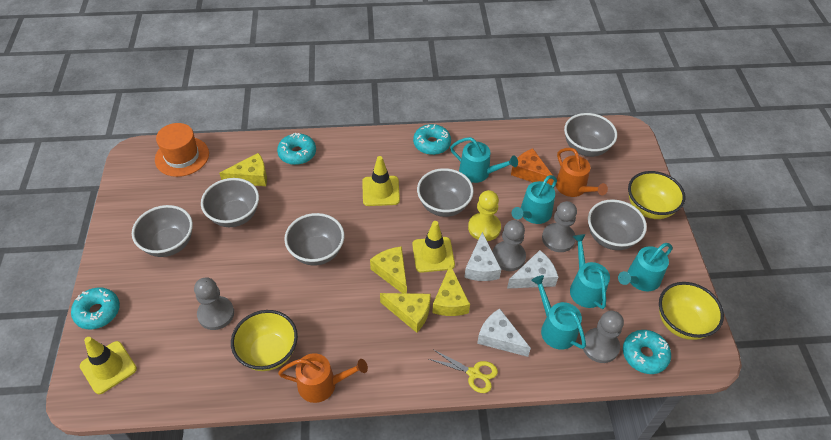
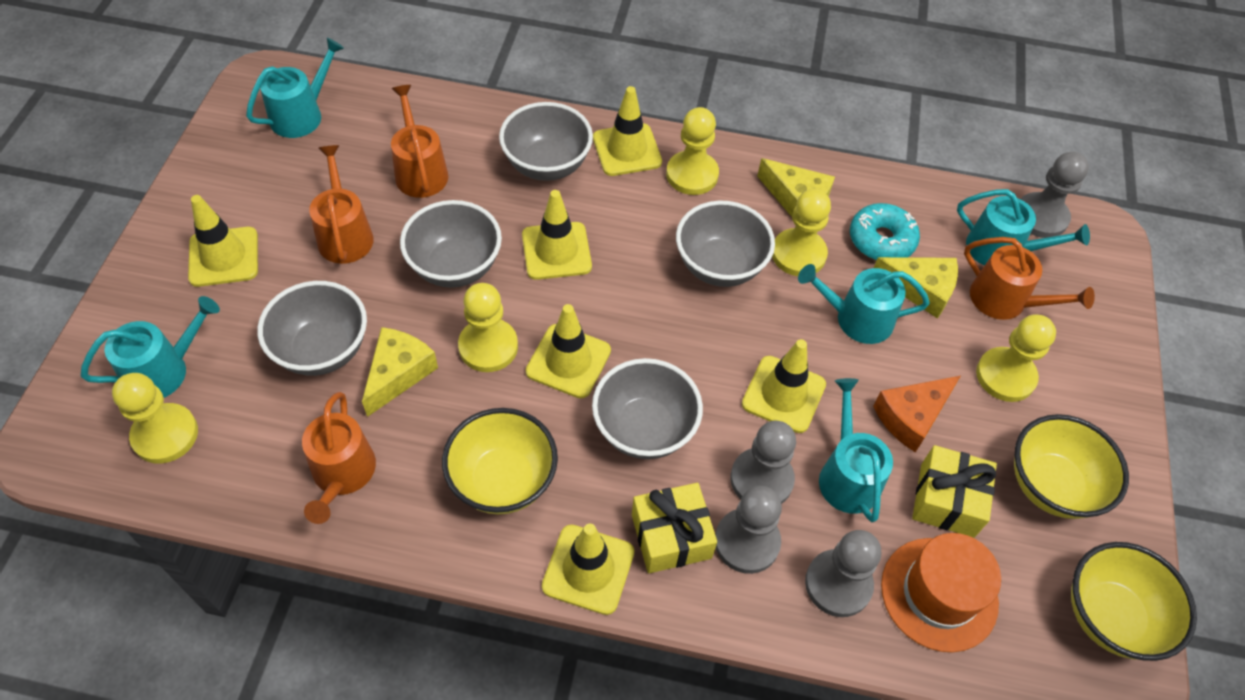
grey bowl: 6 -> 5
orange watering can: 2 -> 4
turquoise donut: 4 -> 1
white cheese: 3 -> 0
yellow cheese: 4 -> 3
yellow gift: 0 -> 2
yellow pawn: 1 -> 5
yellow scissors: 1 -> 0
yellow traffic cone: 3 -> 6

